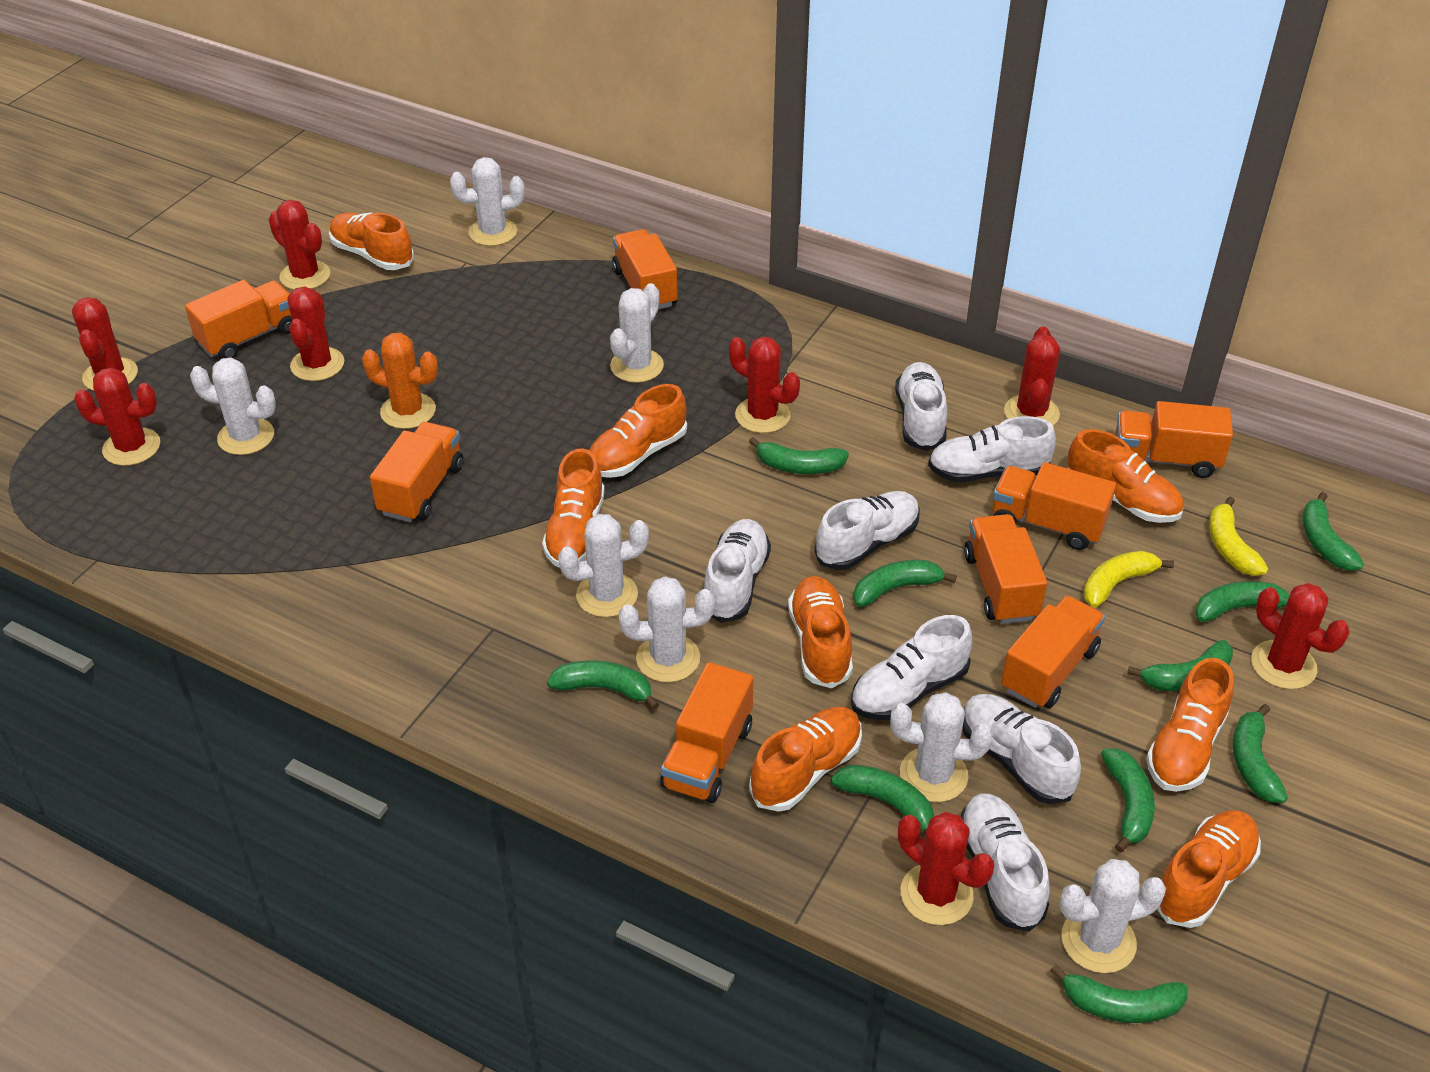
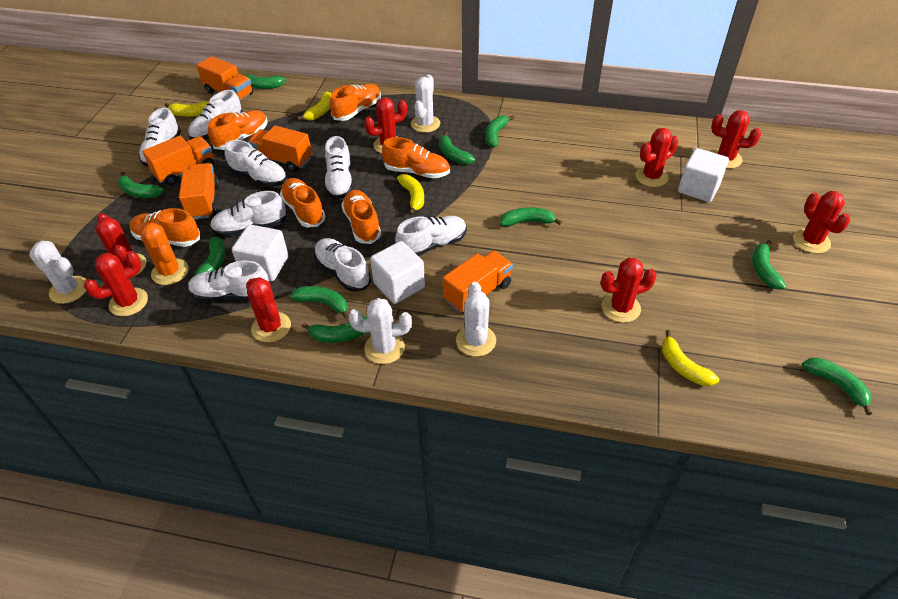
orange shoe: 8 -> 6
orange truck: 8 -> 5
white cactus: 7 -> 4
white cube: 0 -> 3
white shoe: 7 -> 8
yellow banana: 2 -> 4

